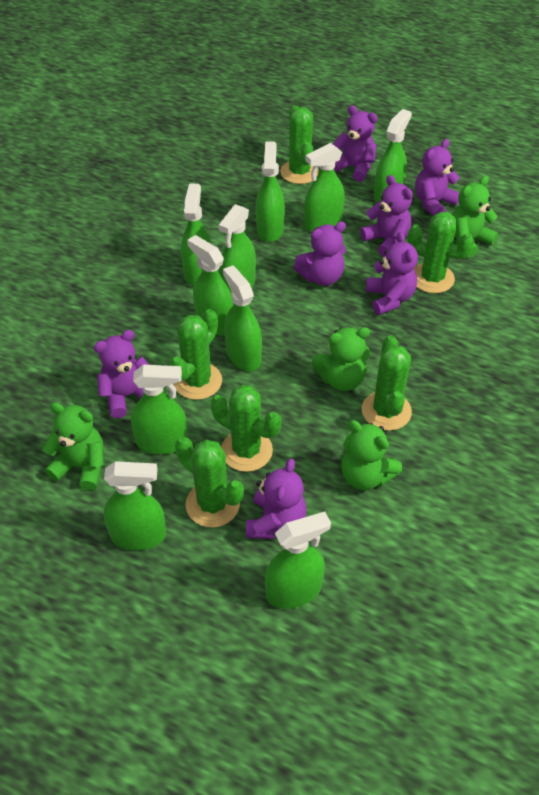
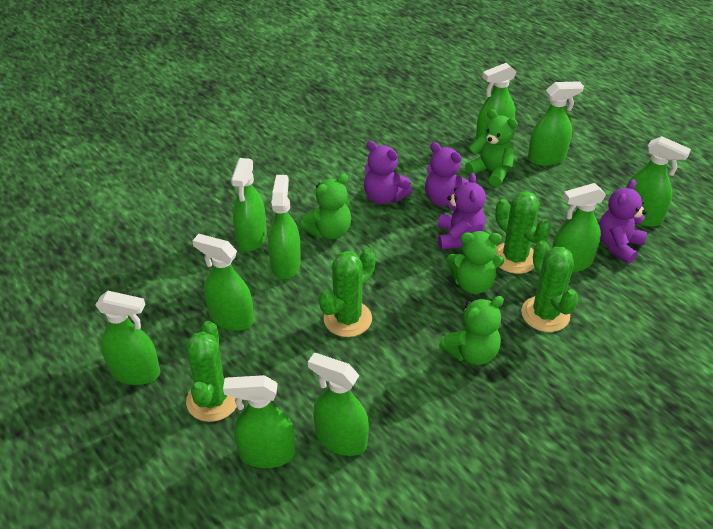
green cactus: 6 -> 4
purple teddy bear: 7 -> 4

